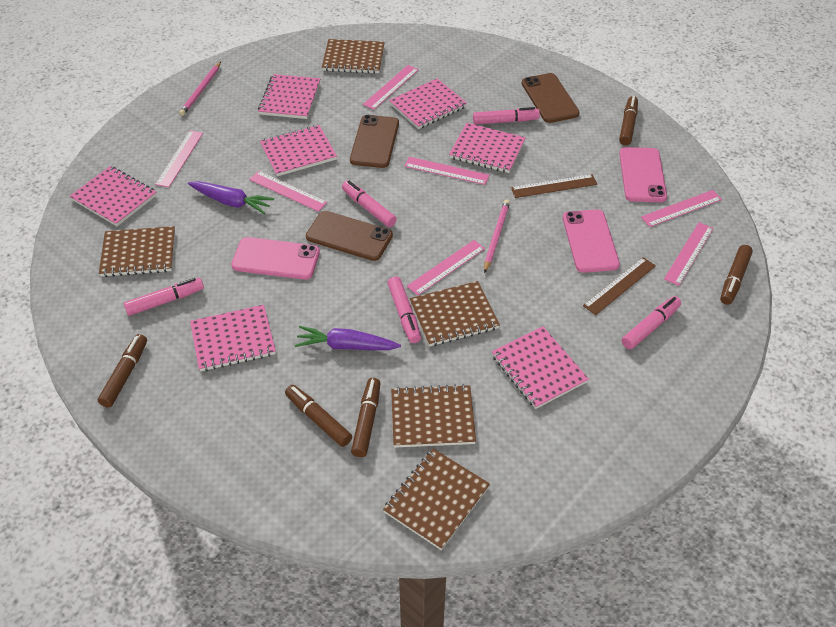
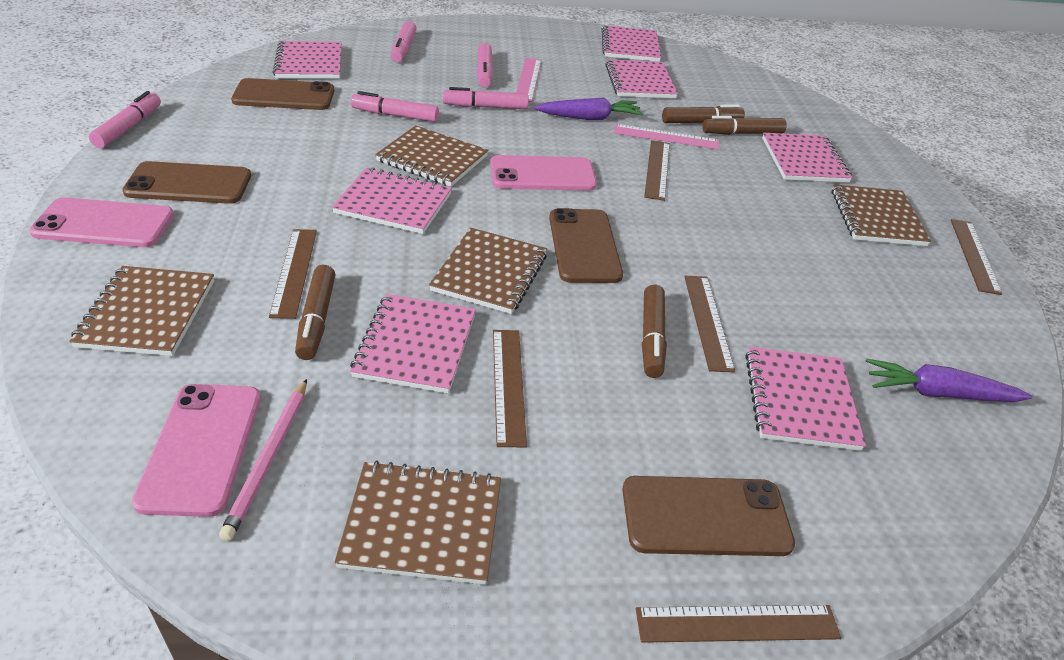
brown marker: 5 -> 4
brown phone: 3 -> 4
brown ruler: 2 -> 6
pink pencil: 2 -> 1
pink ruler: 7 -> 2

